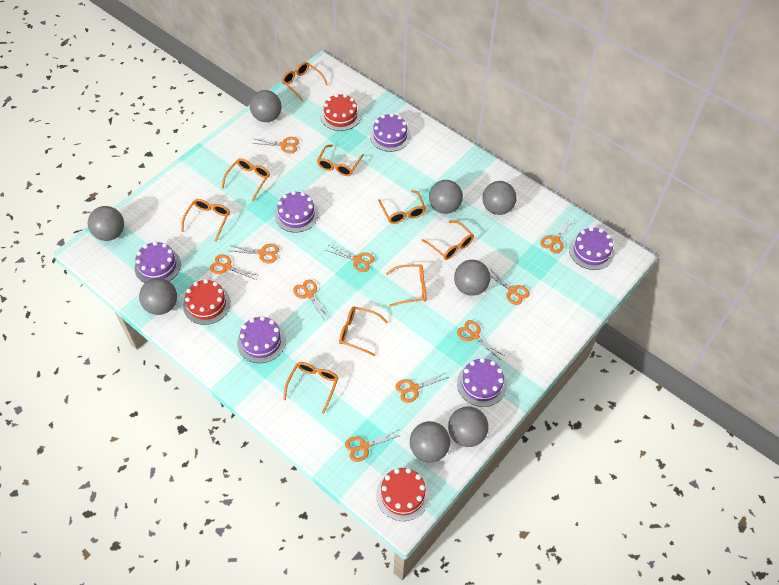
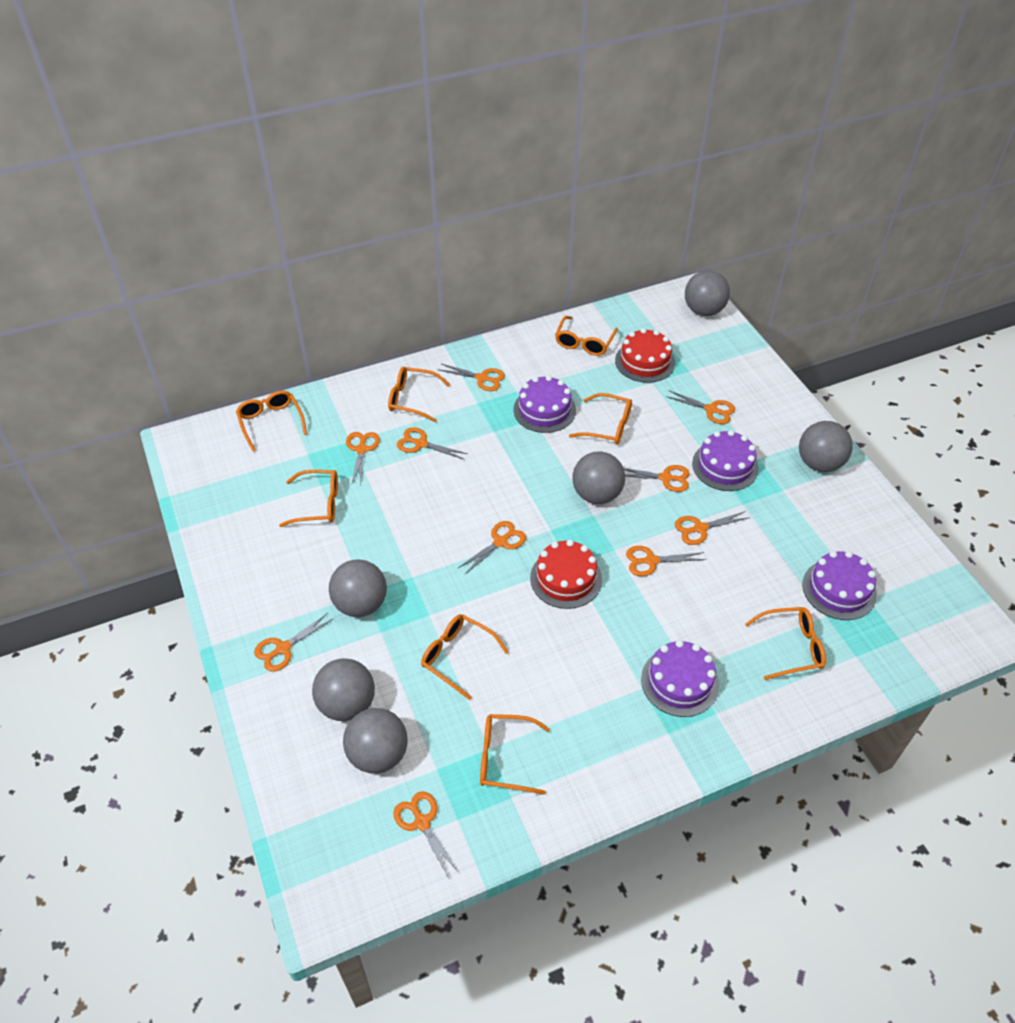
grey ball: 8 -> 6
orange glasses: 9 -> 8
purple cake: 6 -> 4
red cake: 3 -> 2

